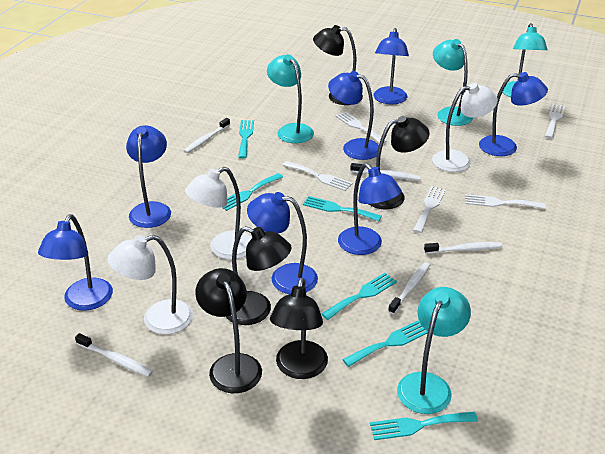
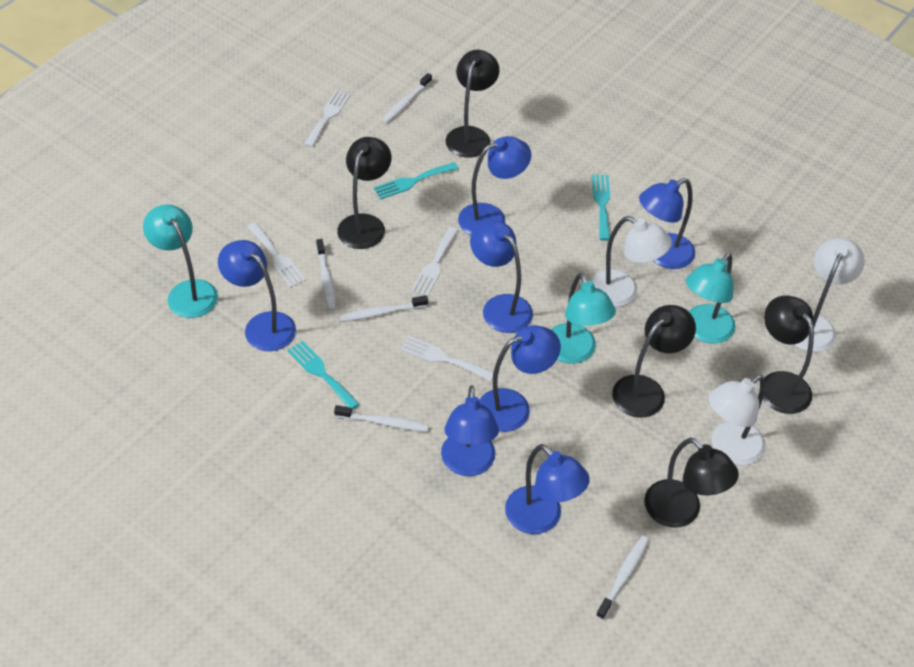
turquoise fork: 6 -> 3
turquoise lamp: 4 -> 3
white fork: 5 -> 4

